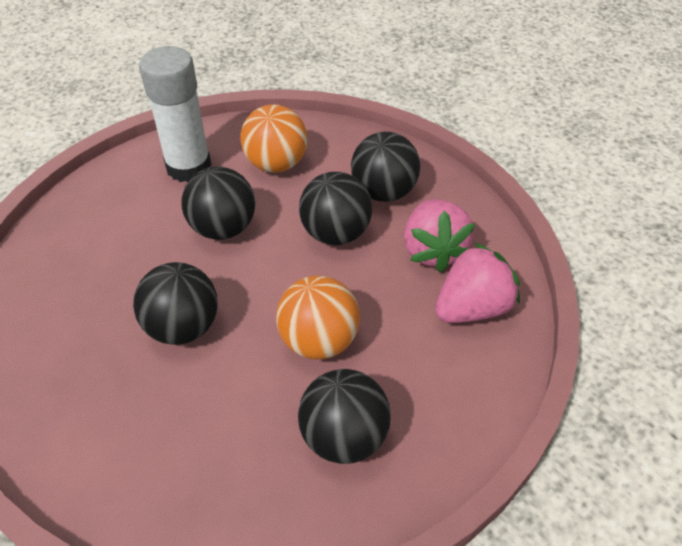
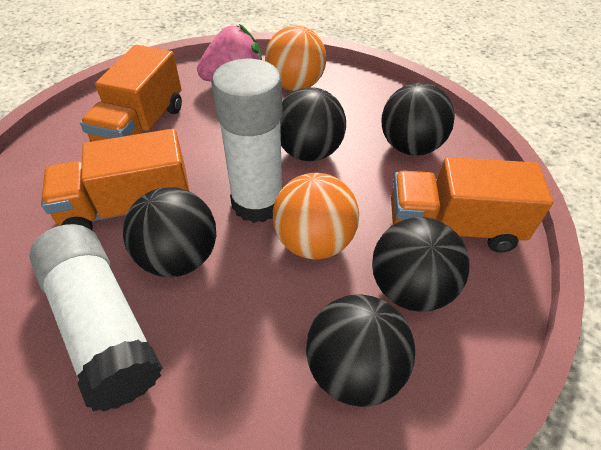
orange truck: 0 -> 3
pink strawberry: 2 -> 1
white glue stick: 1 -> 2

